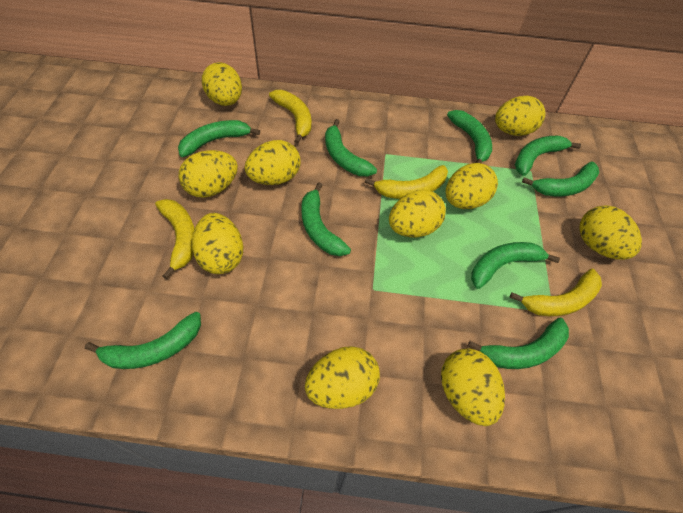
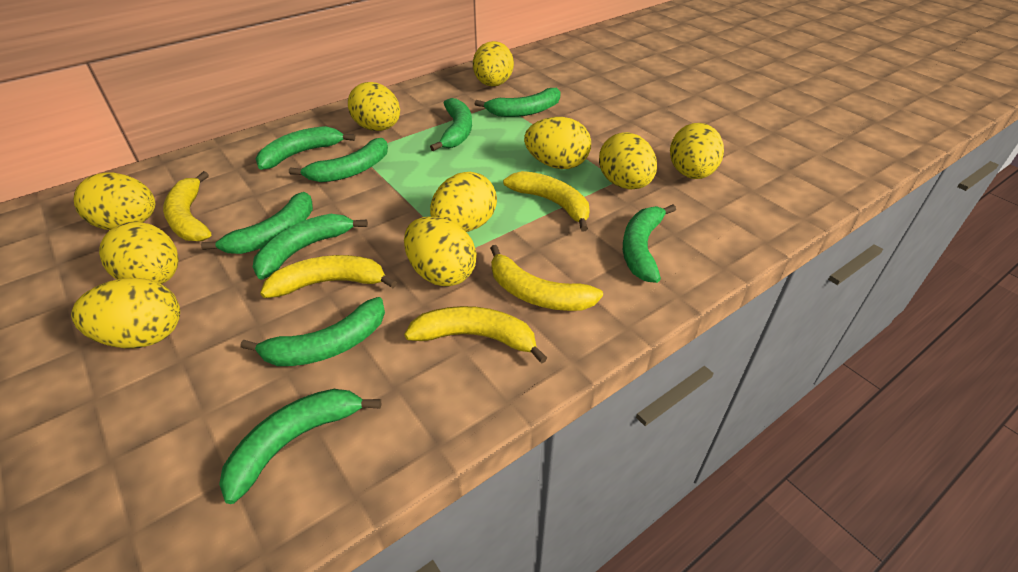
yellow banana: 4 -> 5

